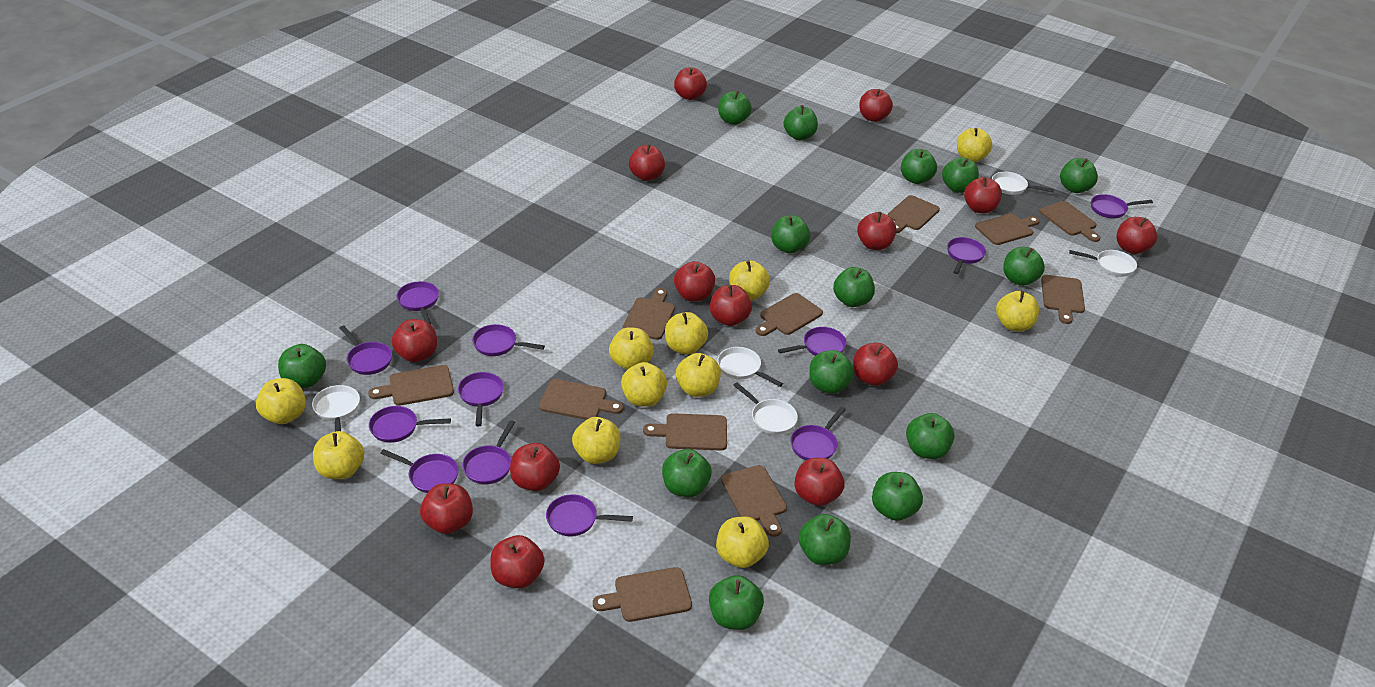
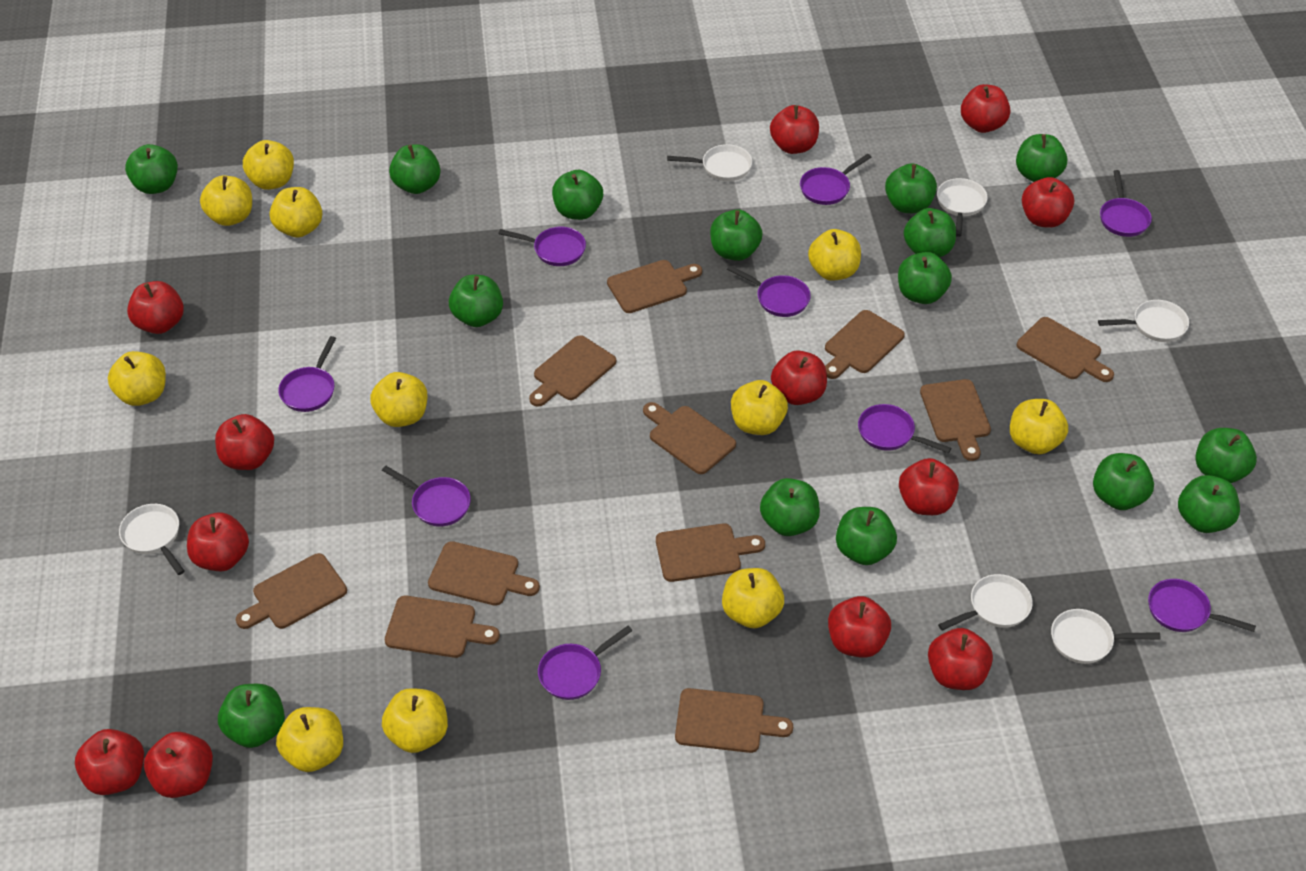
purple pan: 12 -> 9
red apple: 14 -> 12
white pan: 5 -> 6

